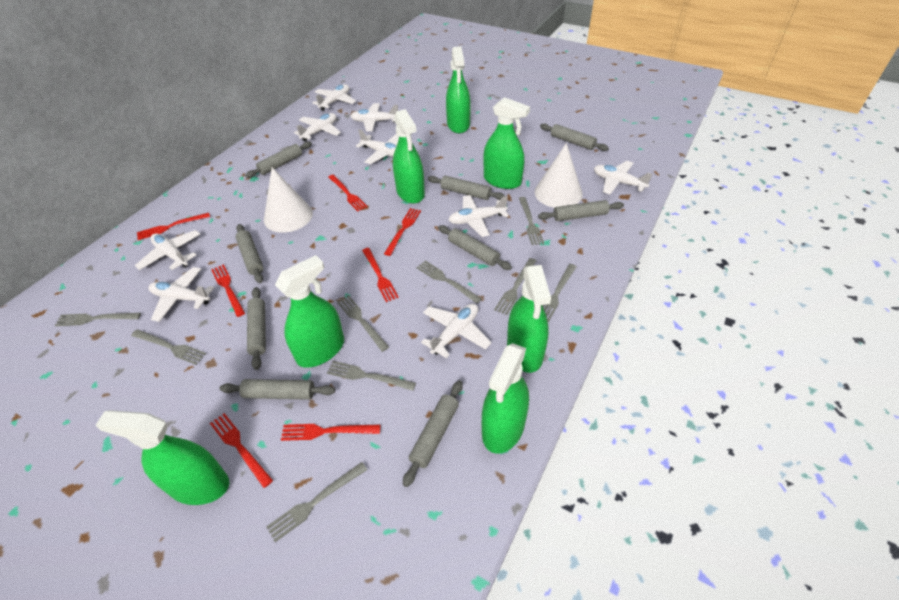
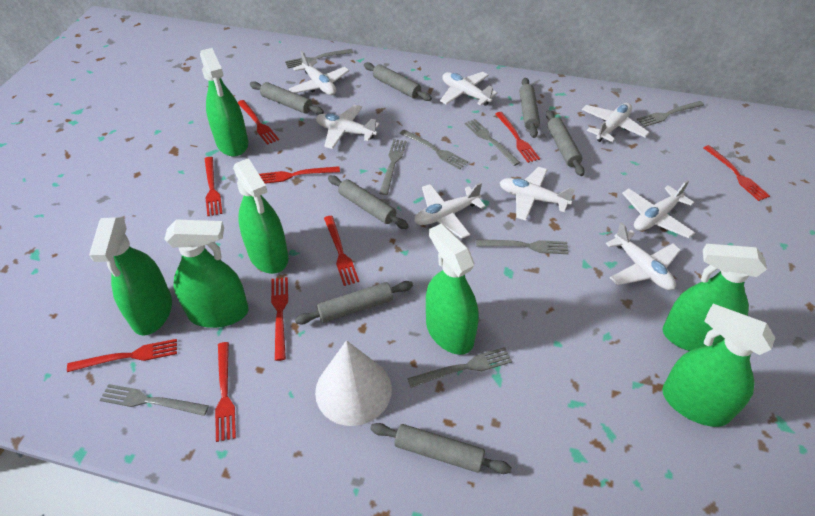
grey fork: 9 -> 8
grey rolling pin: 9 -> 7
red fork: 7 -> 9
white cone: 2 -> 1
white plane: 9 -> 8

